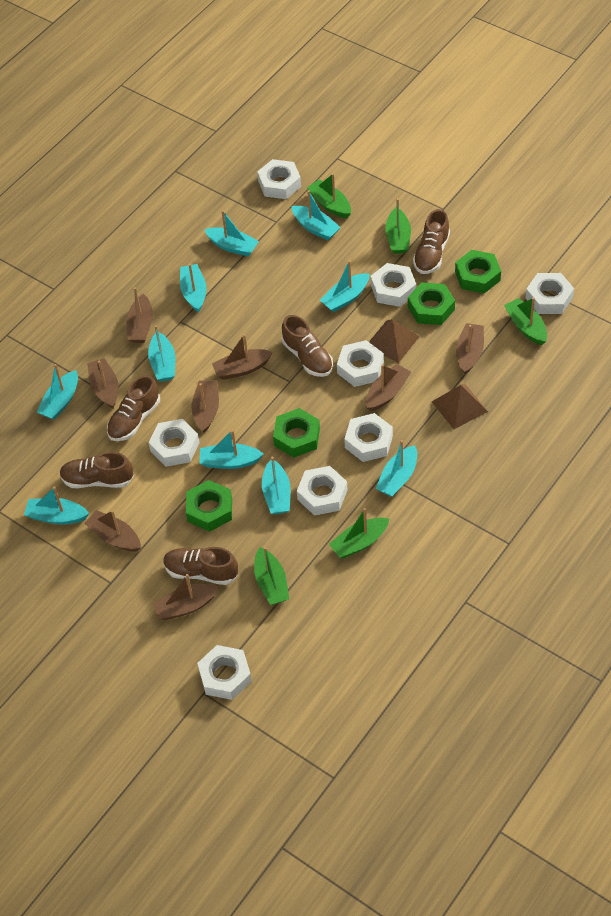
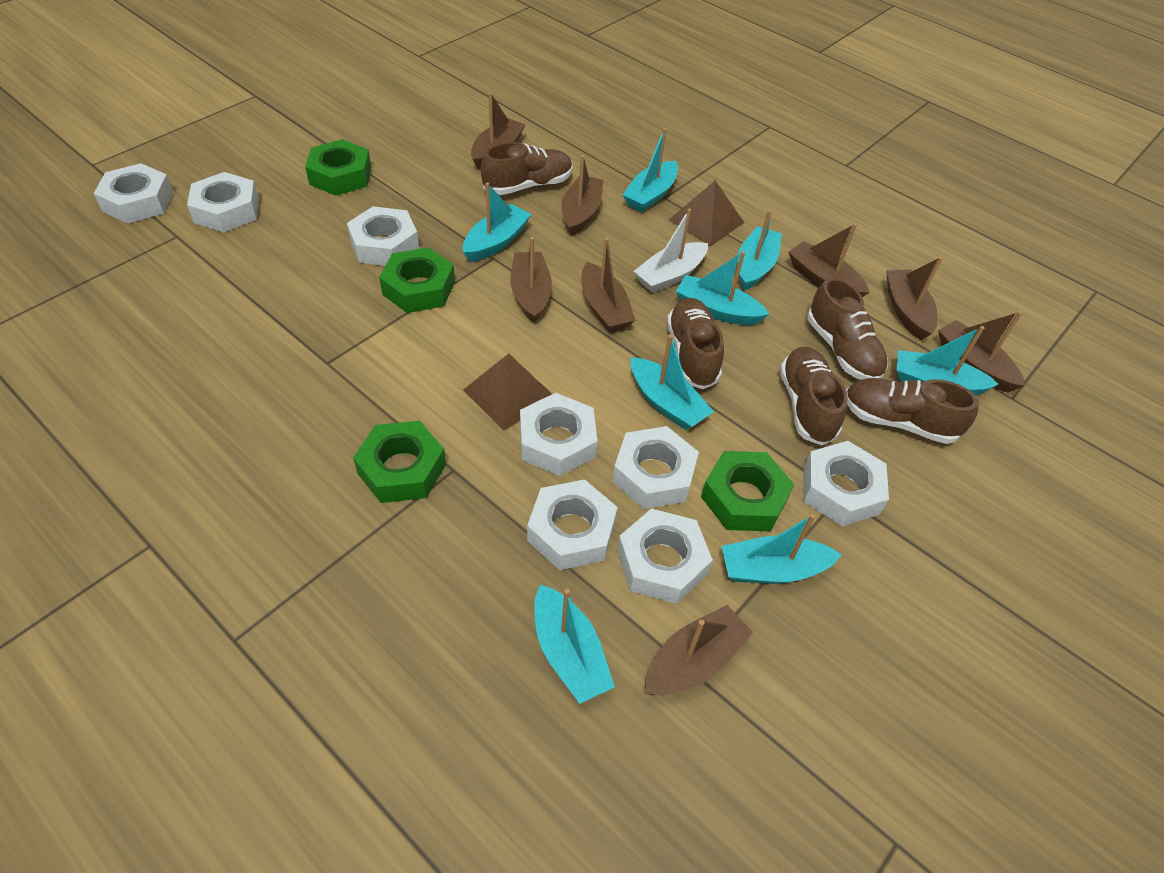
green boat: 5 -> 0
turquoise boat: 10 -> 8
white boat: 0 -> 1

